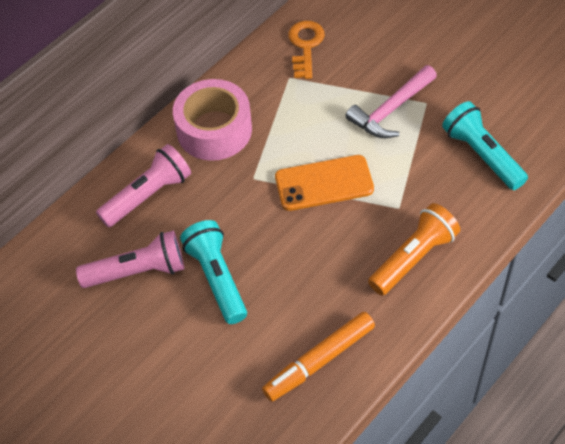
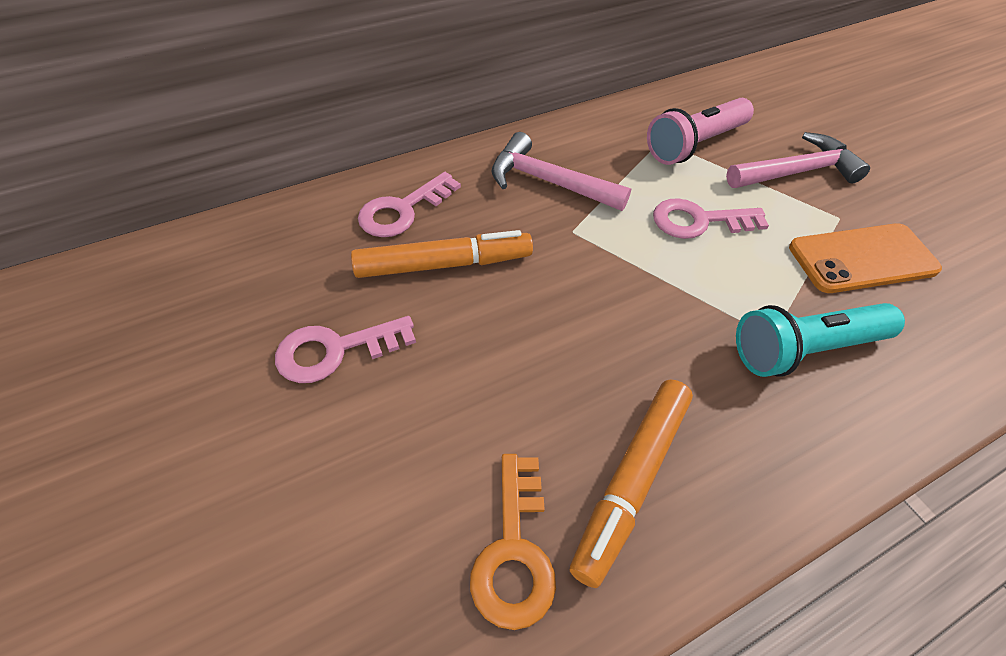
orange flashlight: 1 -> 0
orange marker: 1 -> 2
pink flashlight: 2 -> 1
pink hammer: 1 -> 2
pink key: 0 -> 3
pink tape: 1 -> 0
turquoise flashlight: 2 -> 1

